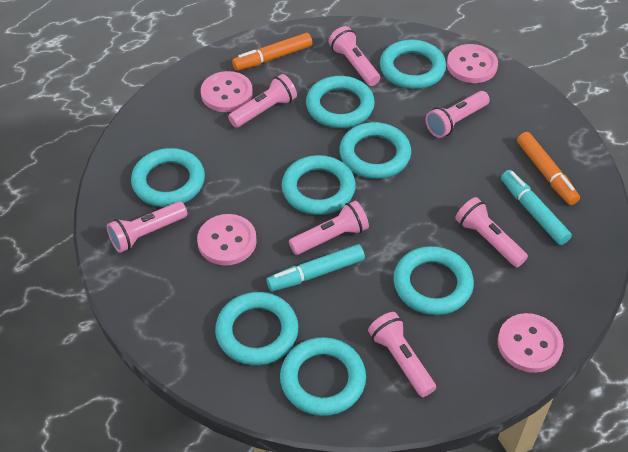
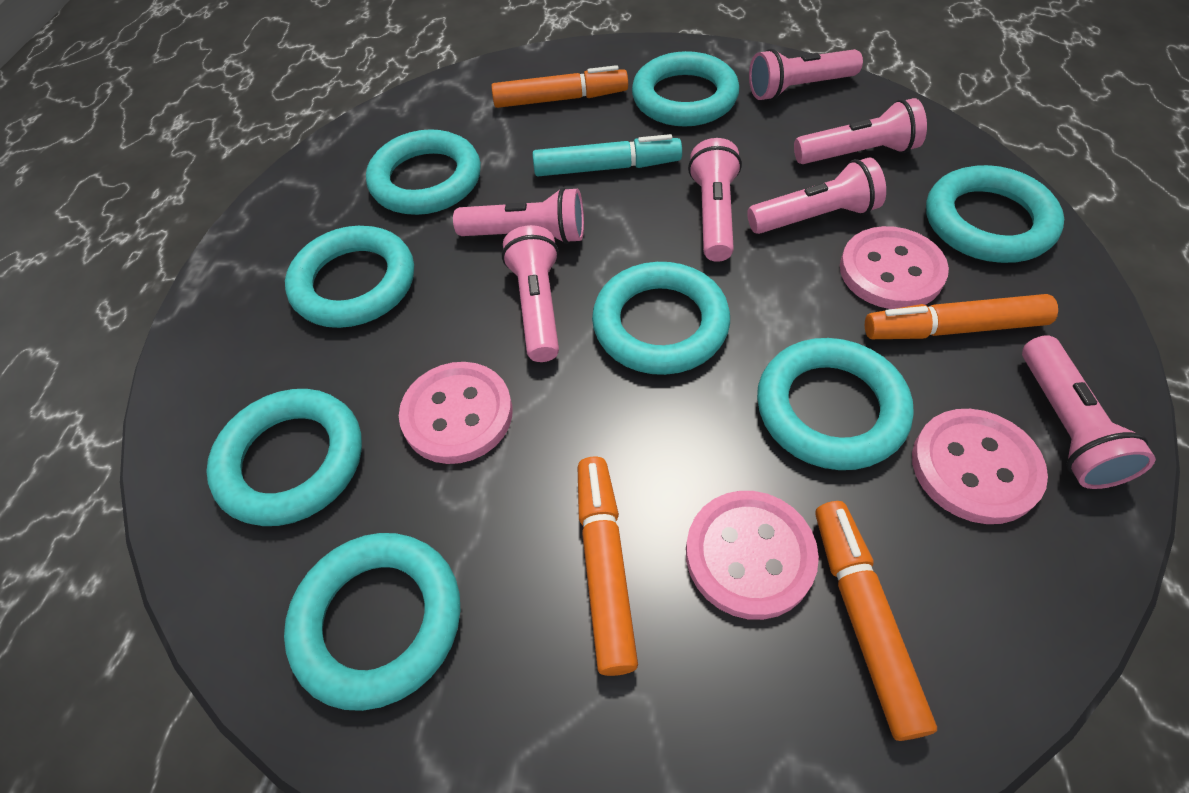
orange marker: 2 -> 4
turquoise marker: 2 -> 1

